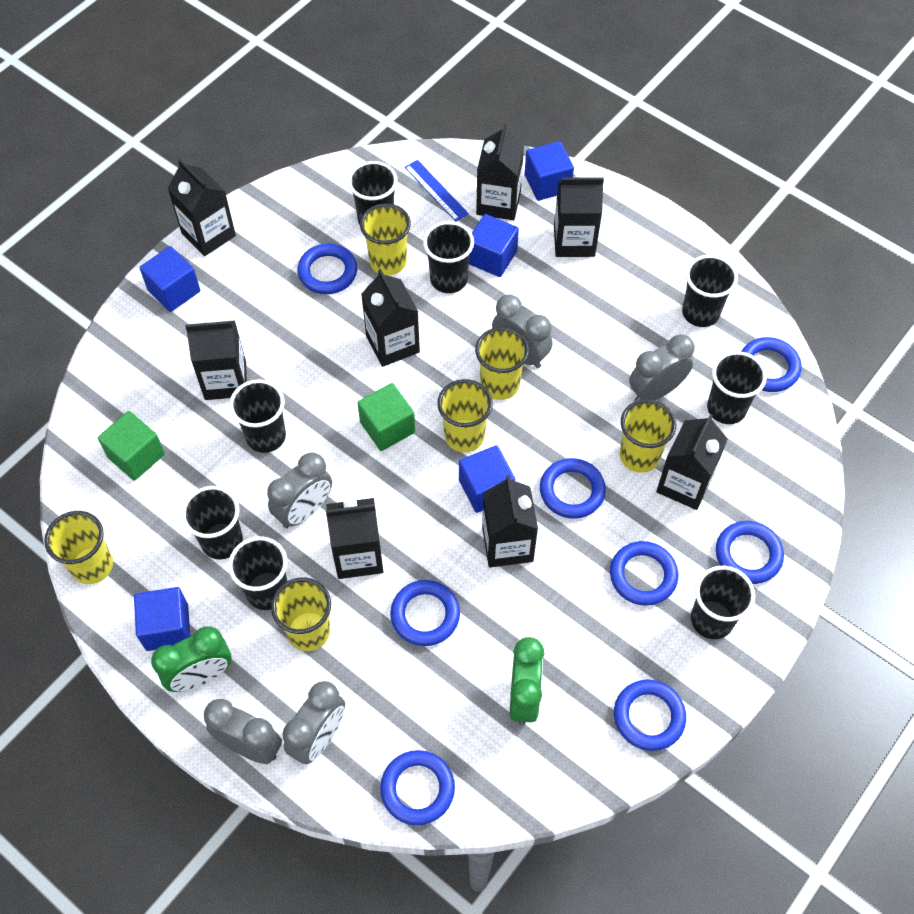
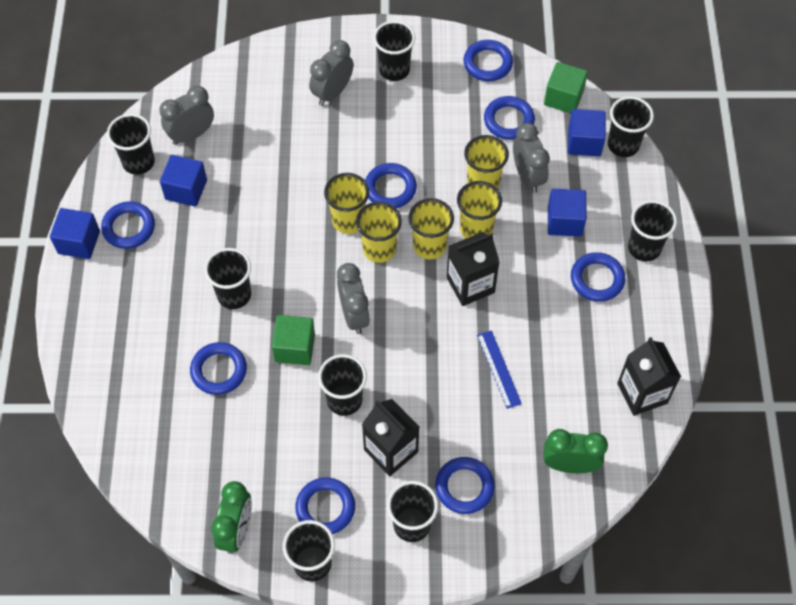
black carton: 8 -> 3
blue cube: 5 -> 4
grey clock: 5 -> 4
yellow cup: 6 -> 5

